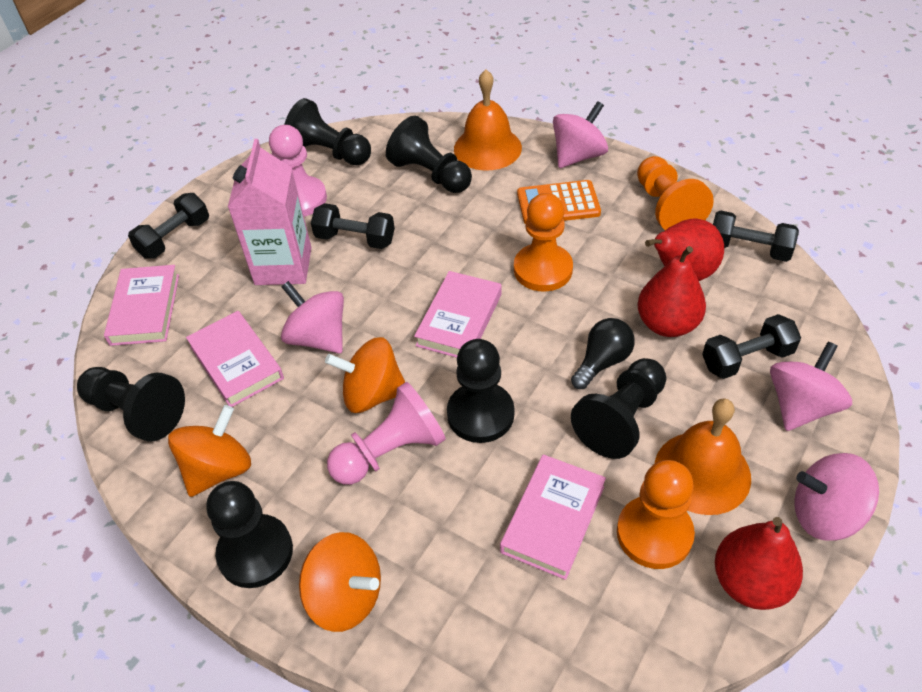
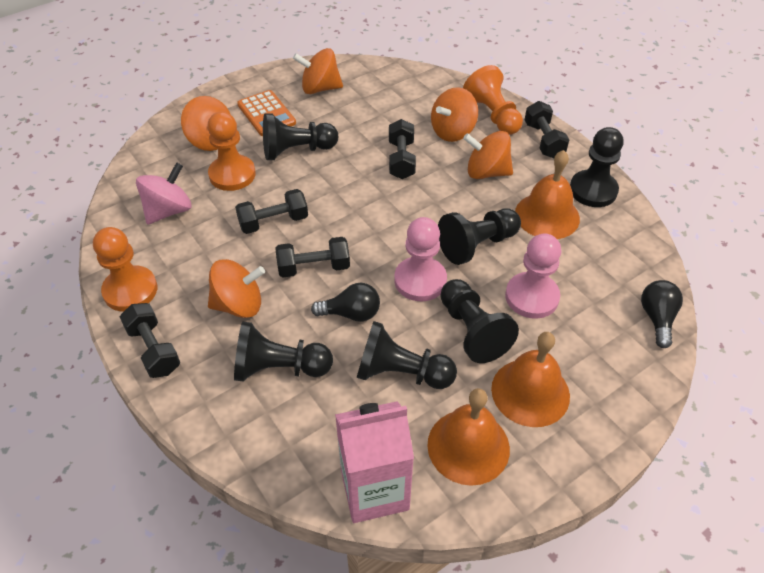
black dumbbell: 4 -> 5
black light bulb: 1 -> 2
orange bell: 2 -> 3
orange spinning top: 3 -> 5
pink book: 4 -> 0
pink spinning top: 4 -> 1
red pear: 3 -> 0

